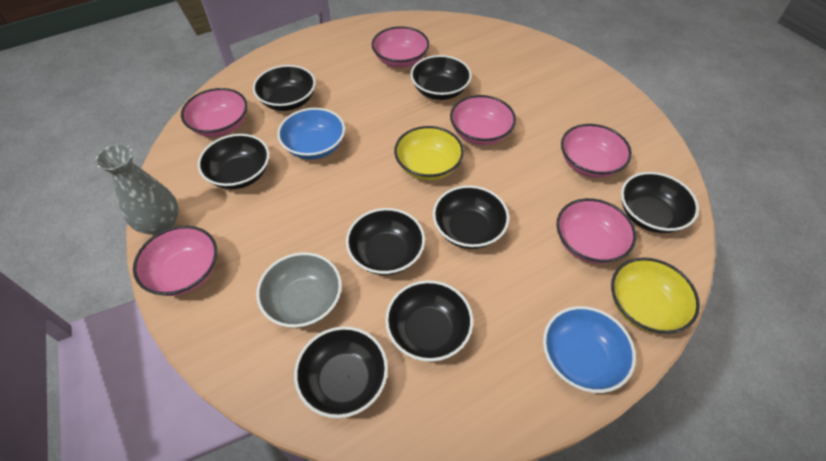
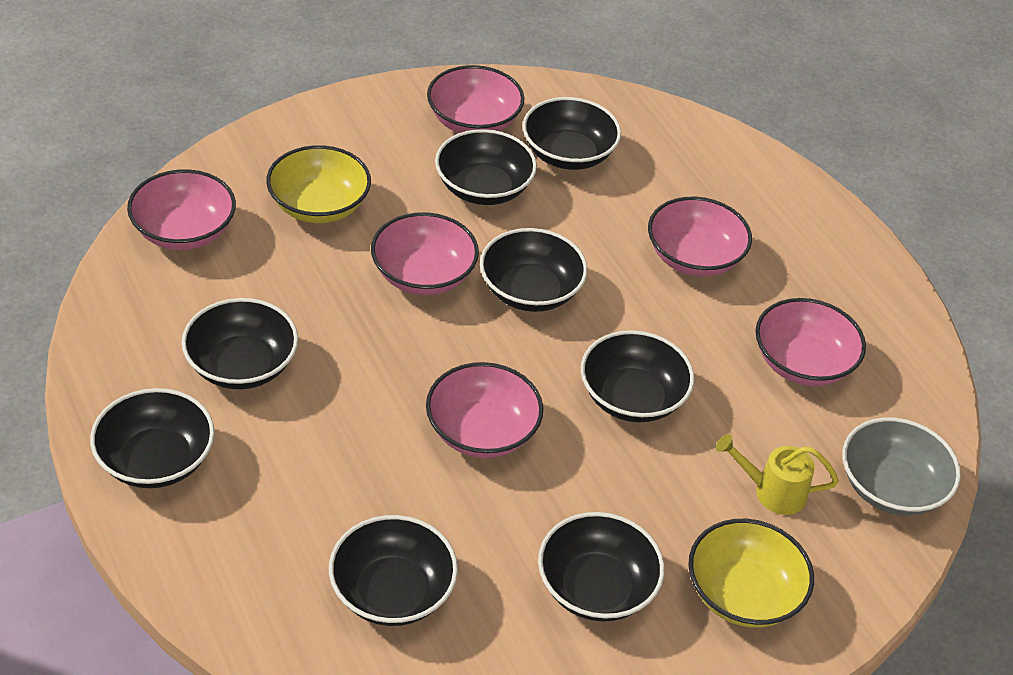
blue bowl: 2 -> 0
grey vase: 1 -> 0
yellow watering can: 0 -> 1

